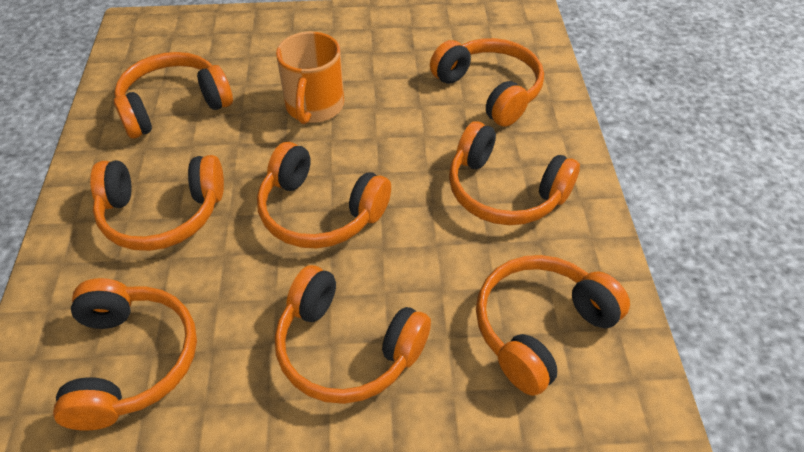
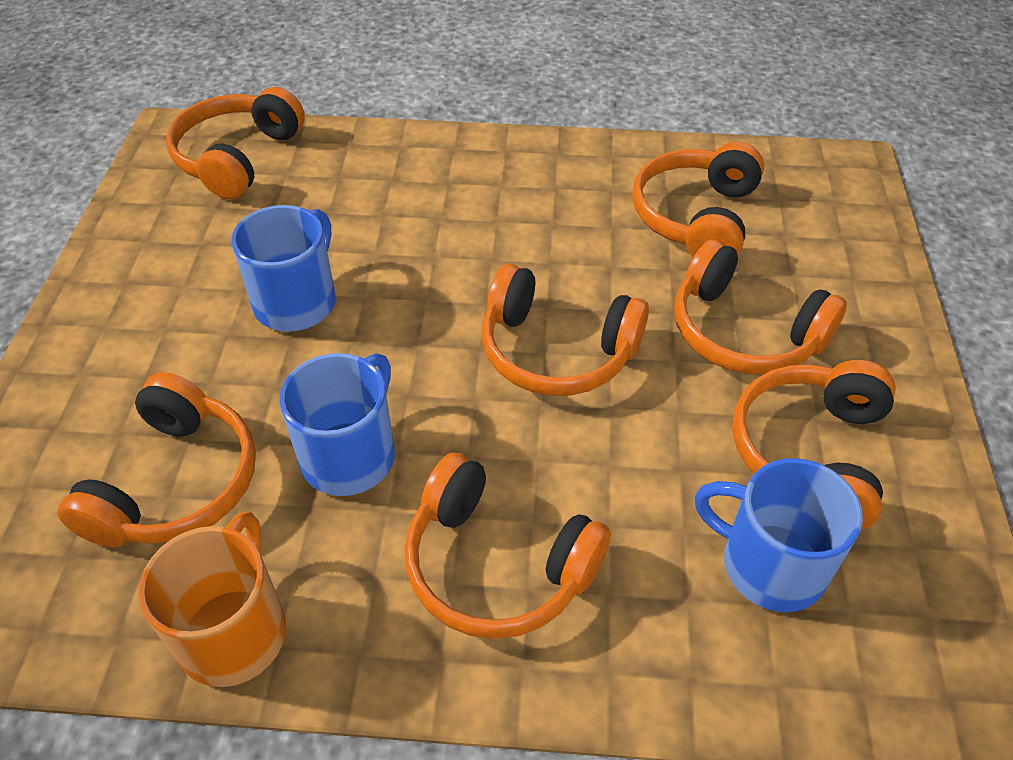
blue mug: 0 -> 3
orange headphones: 8 -> 7

